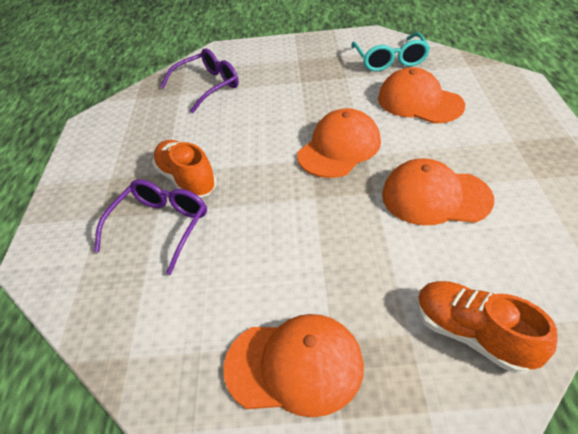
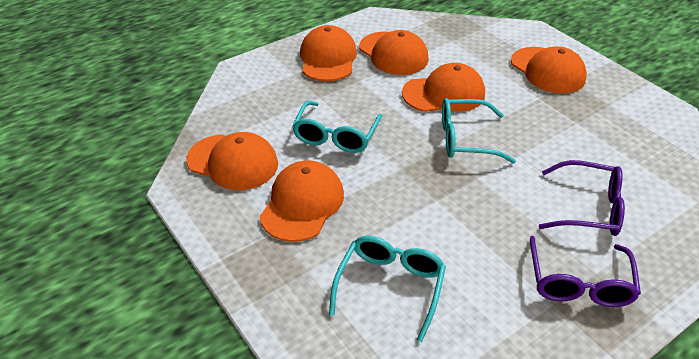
orange cap: 4 -> 6
orange shoe: 2 -> 0
turquoise glasses: 1 -> 3

